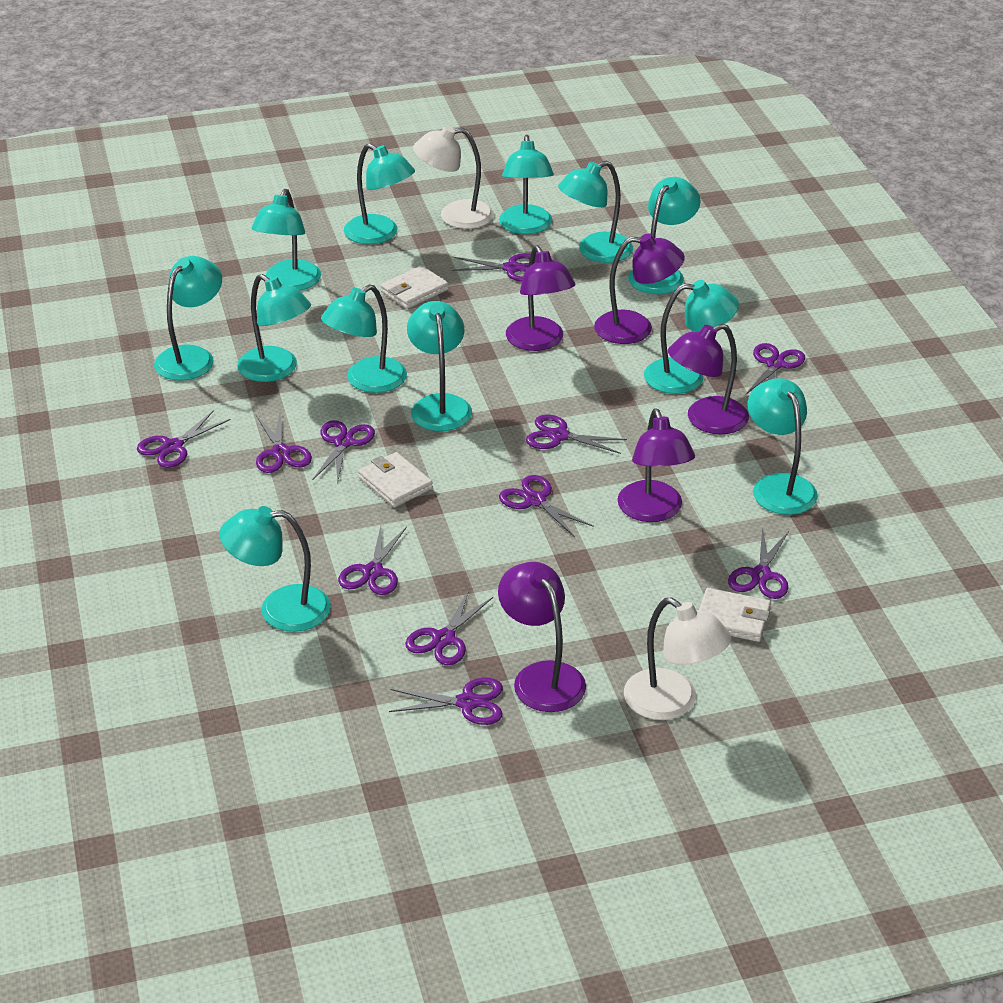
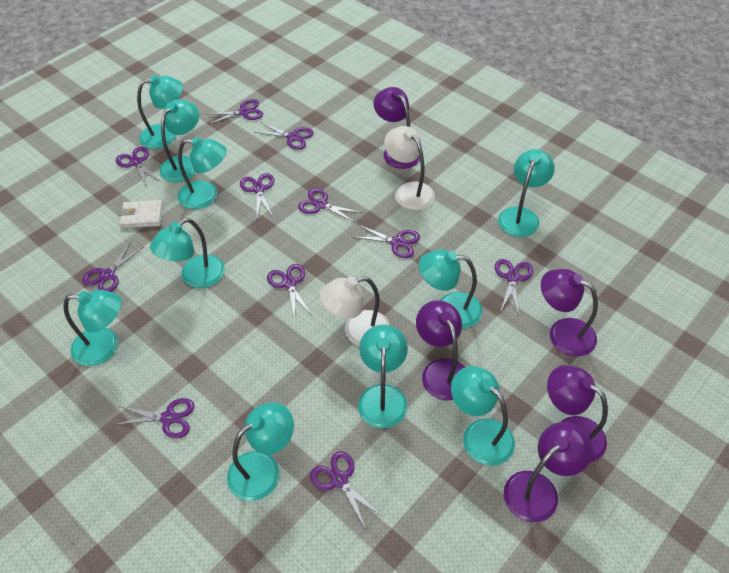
turquoise lamp: 12 -> 10
white wallet: 3 -> 1

